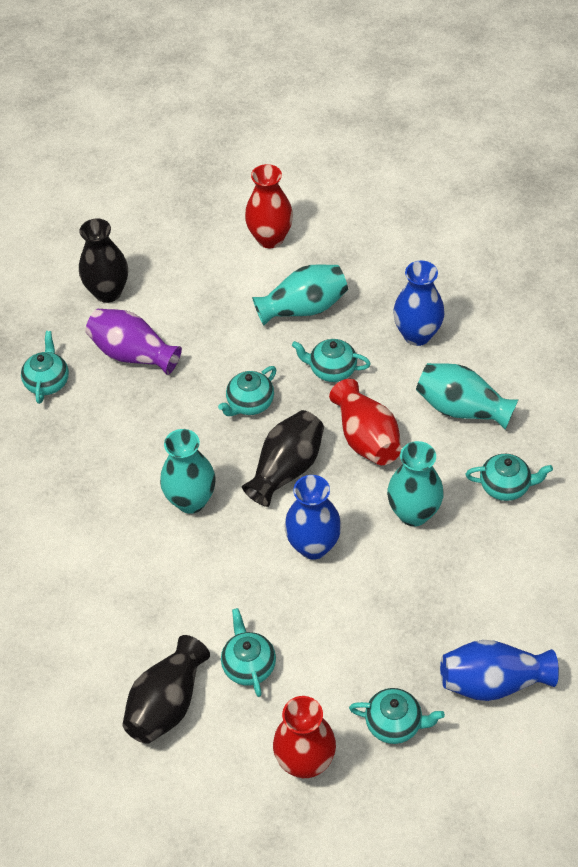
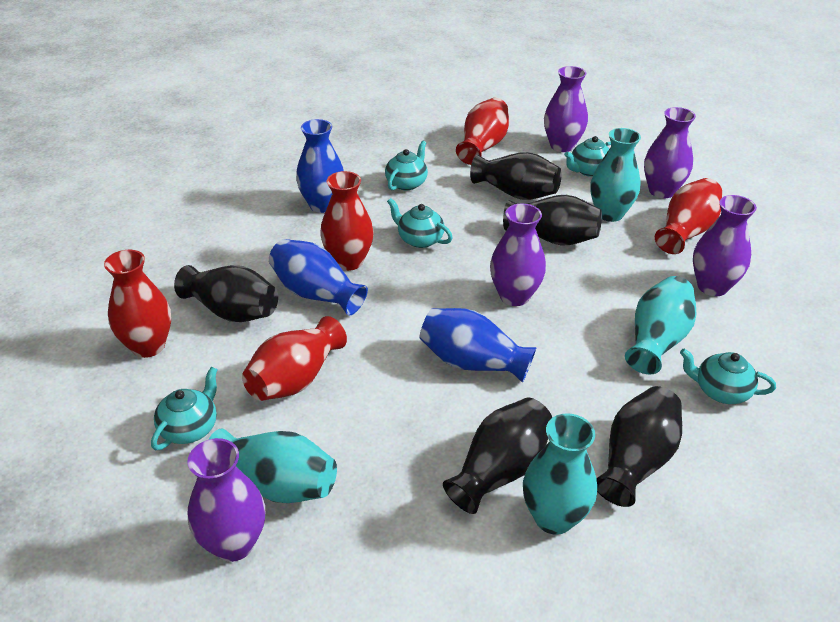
black vase: 3 -> 5
purple vase: 1 -> 5
red vase: 3 -> 5
turquoise teapot: 6 -> 5

